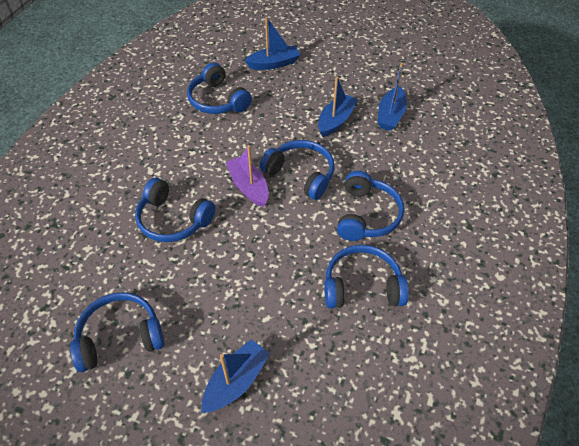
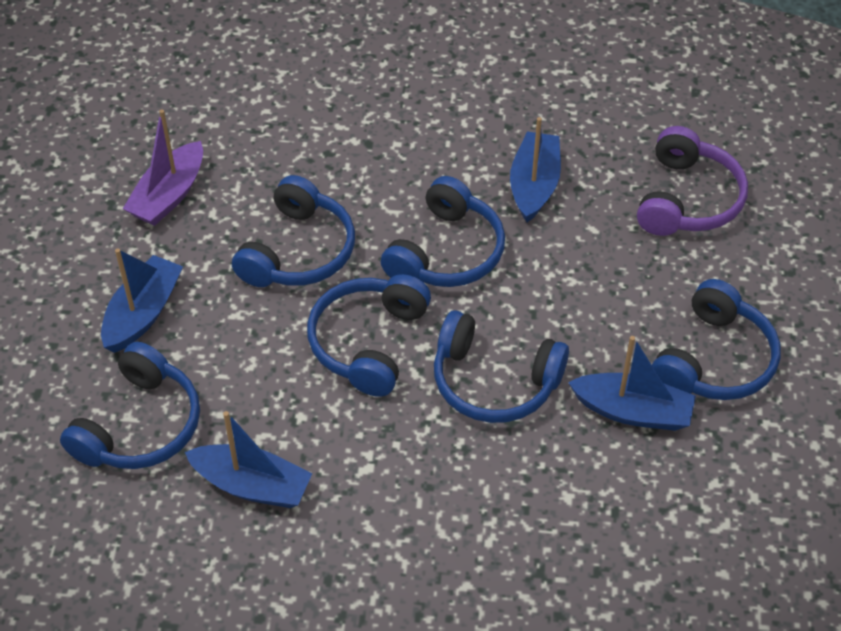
purple headphones: 0 -> 1

